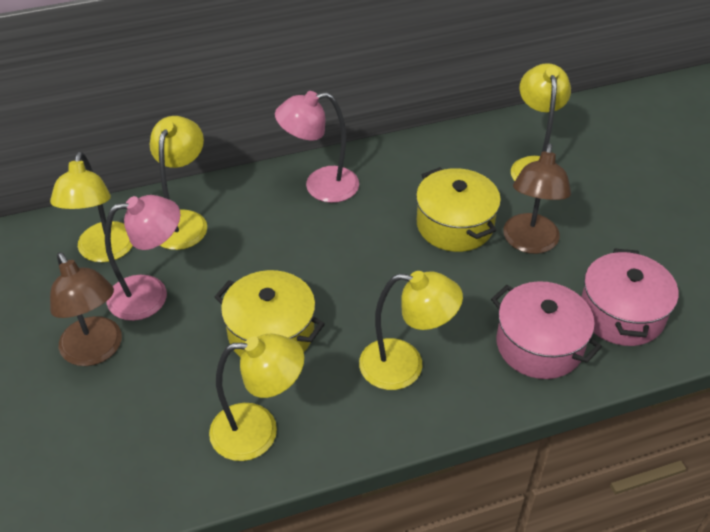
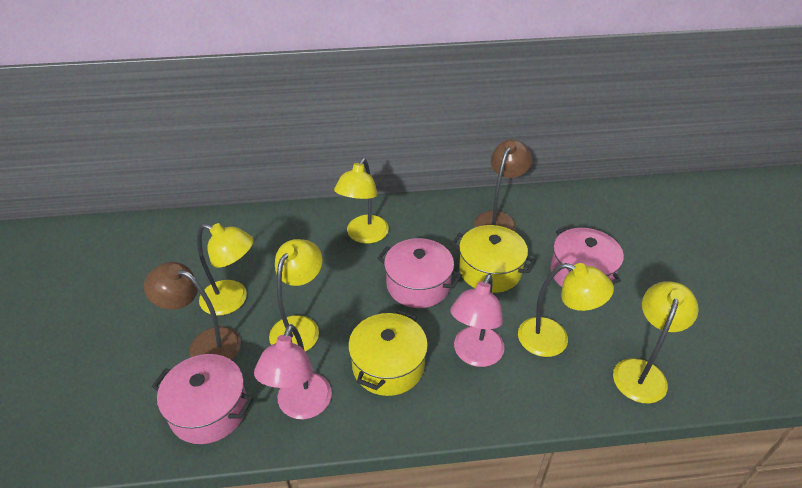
pink pot: 2 -> 3

